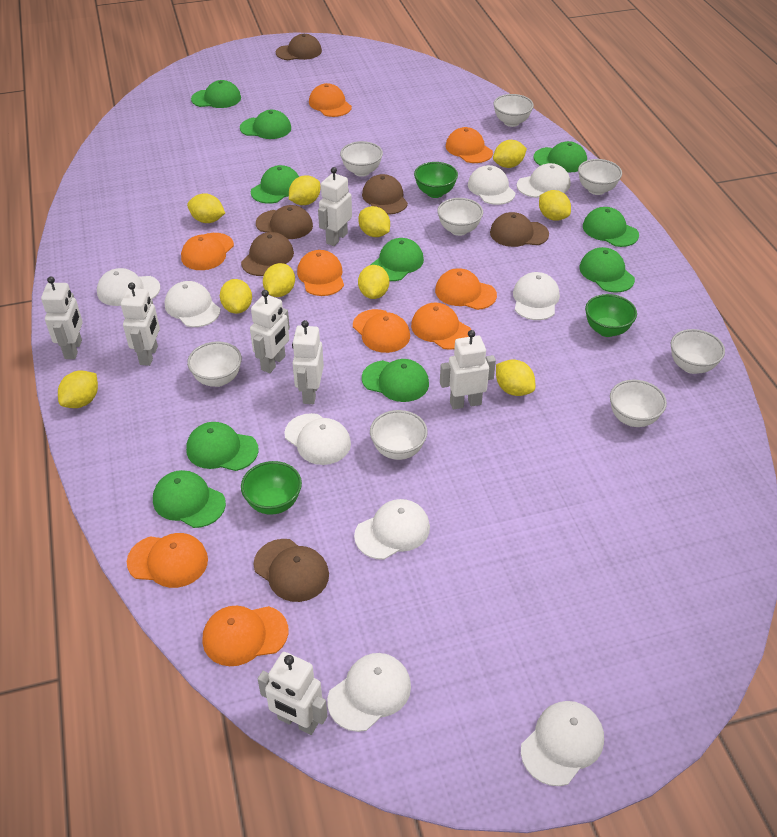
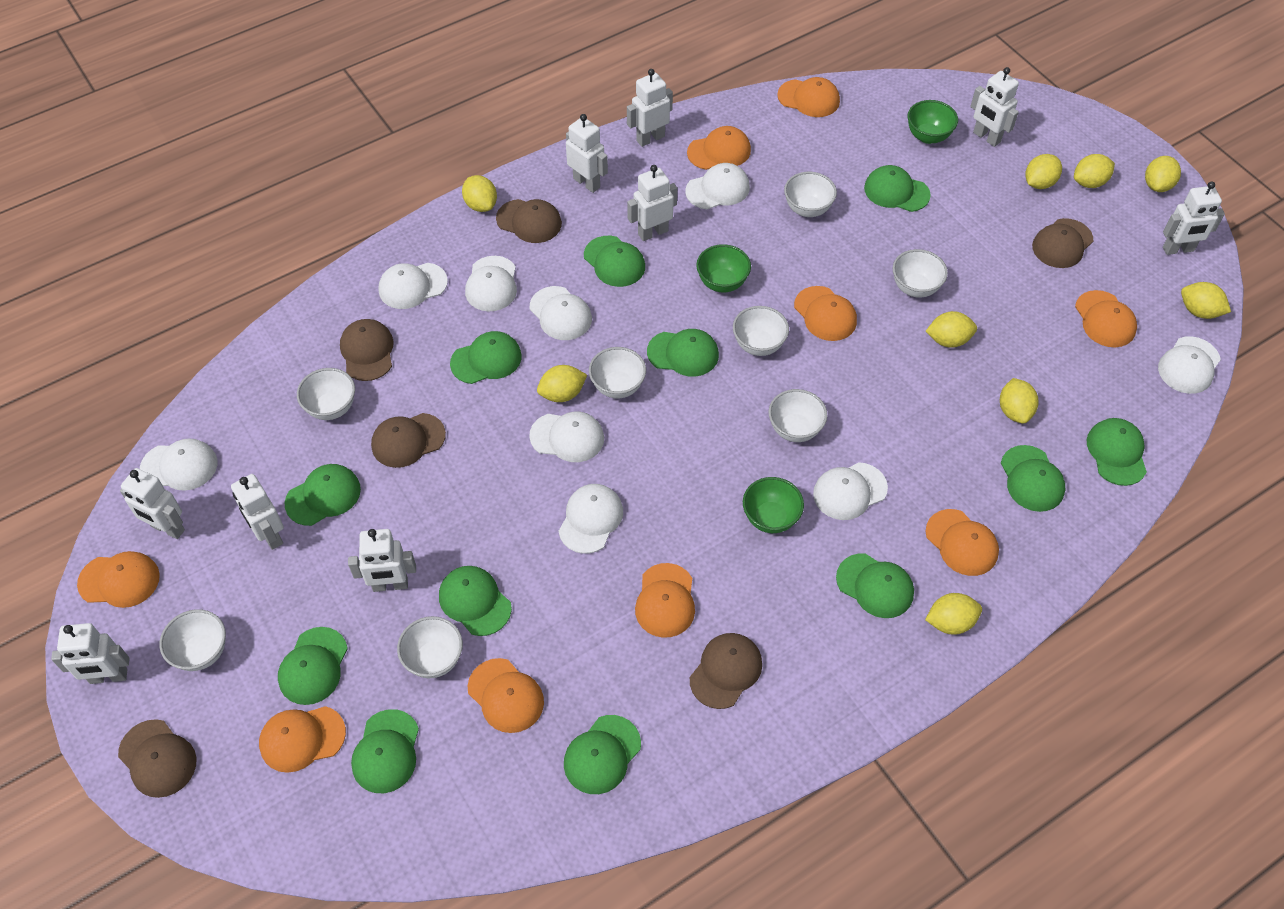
green cap: 10 -> 12
white robot: 7 -> 9
yellow lemon: 10 -> 9

